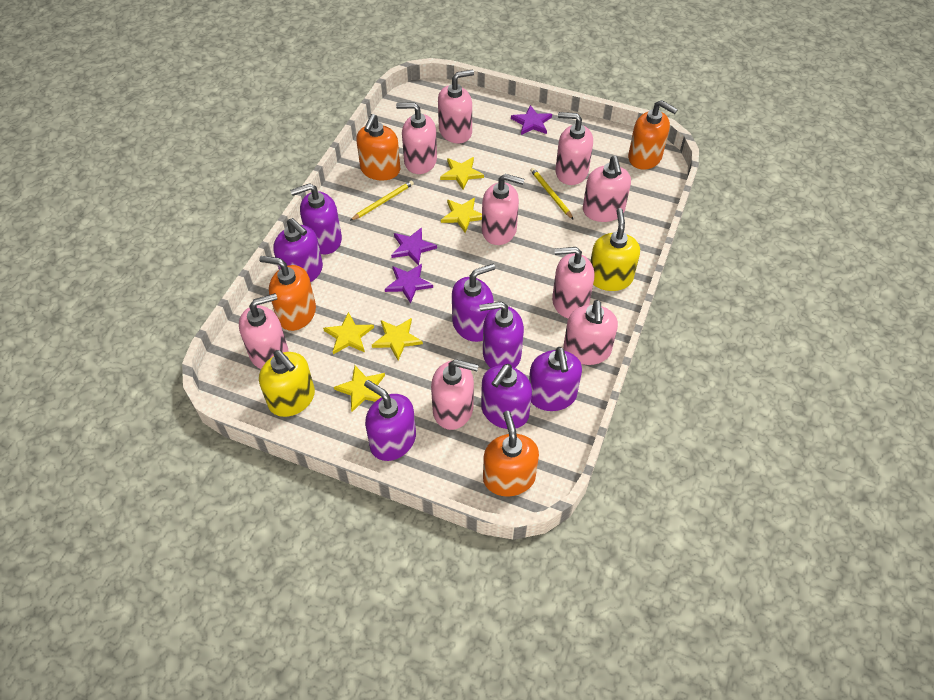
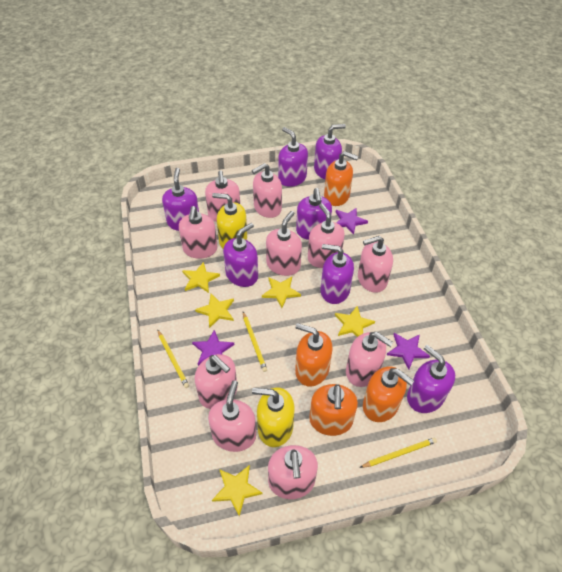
pink soap dispenser: 9 -> 10
yellow pencil: 2 -> 3

